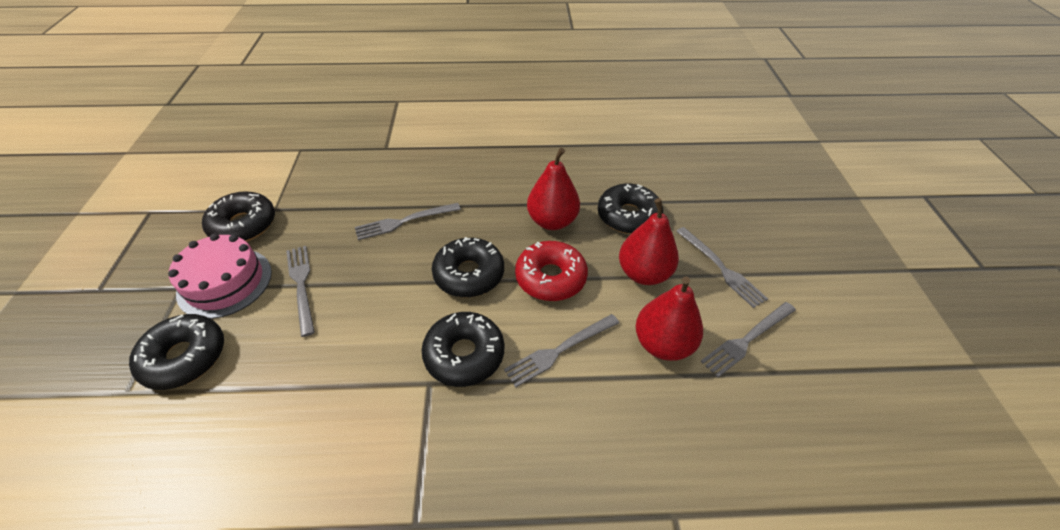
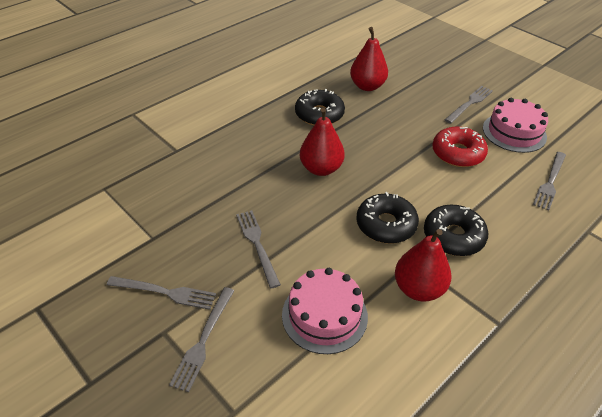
black donut: 5 -> 3
pink cake: 1 -> 2

